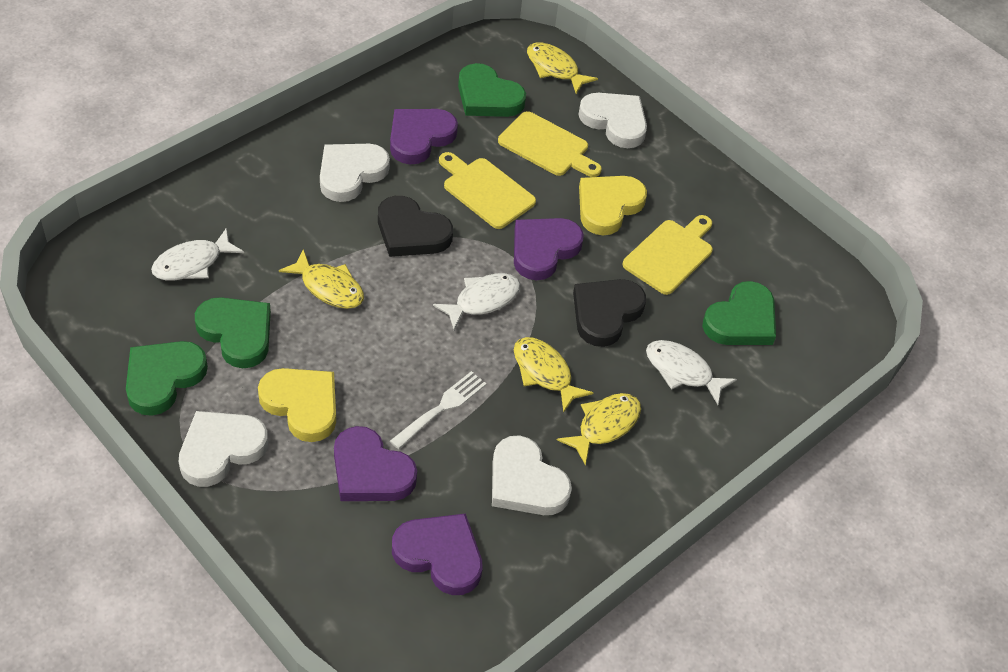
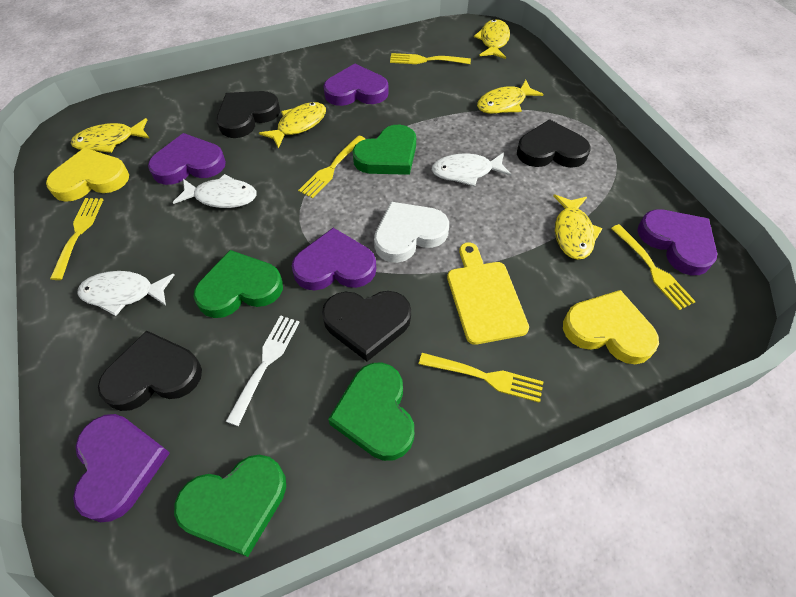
black heart: 2 -> 4
purple heart: 4 -> 5
white heart: 4 -> 1
yellow cutting board: 3 -> 1
yellow fish: 4 -> 5
yellow fork: 0 -> 5

